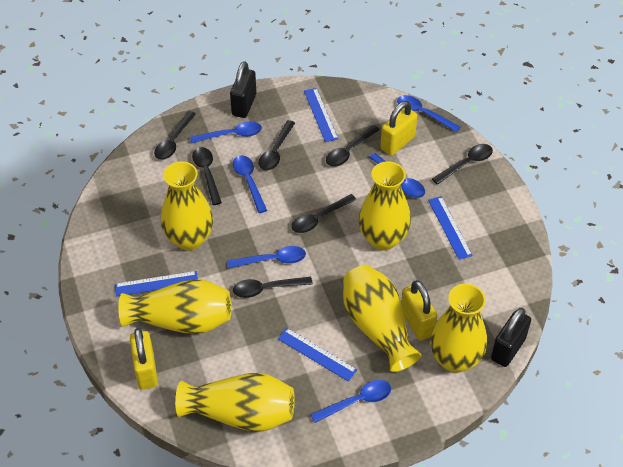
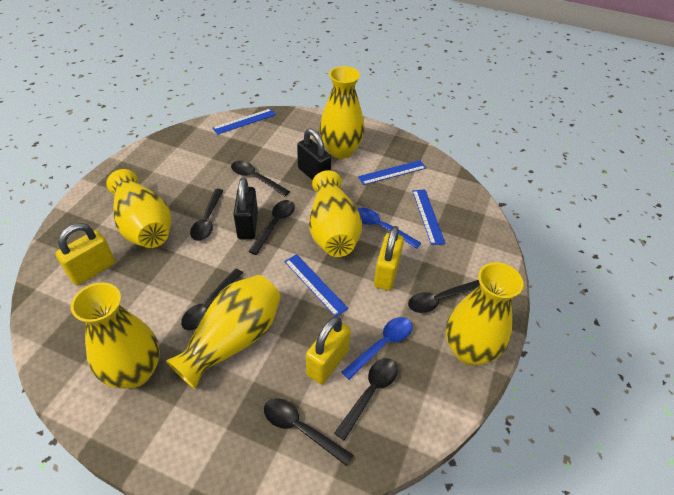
blue spoon: 6 -> 2

